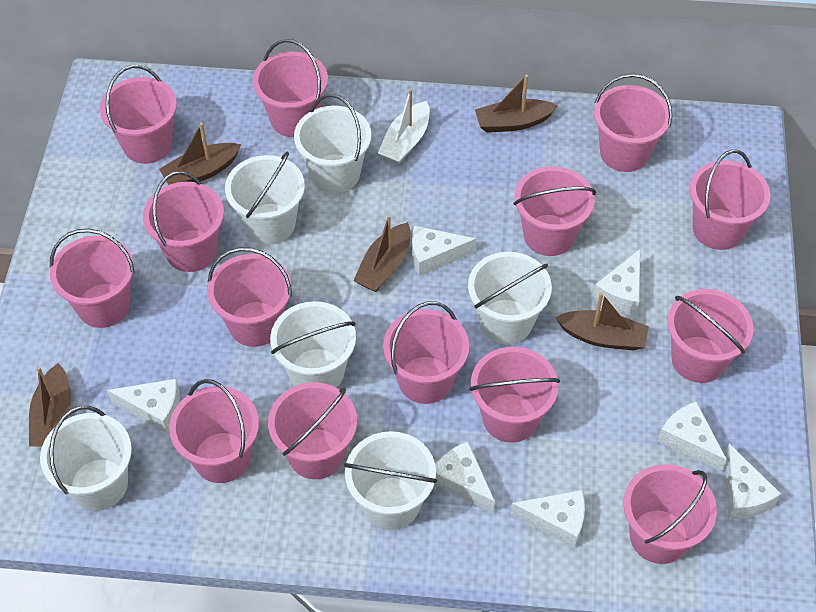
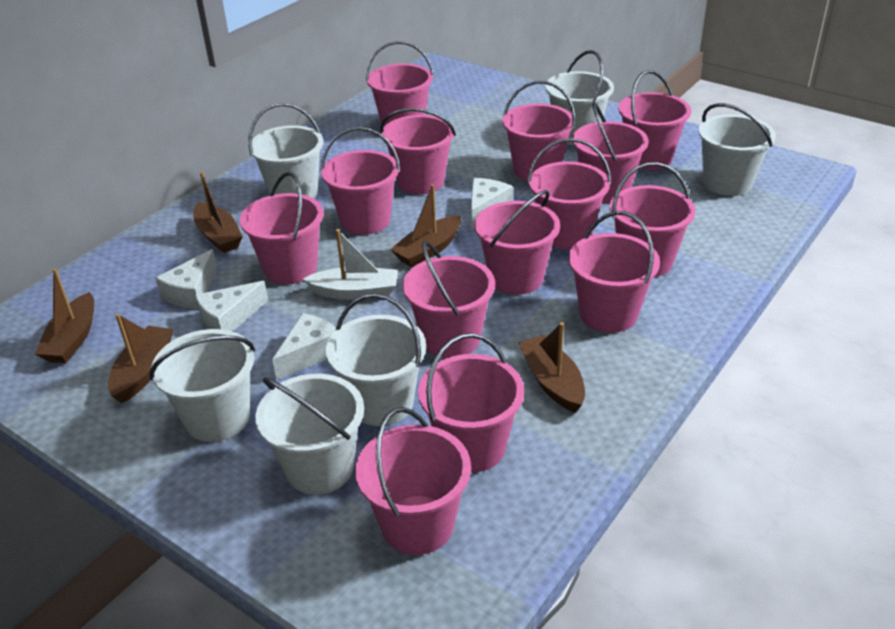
white cheese: 7 -> 4

